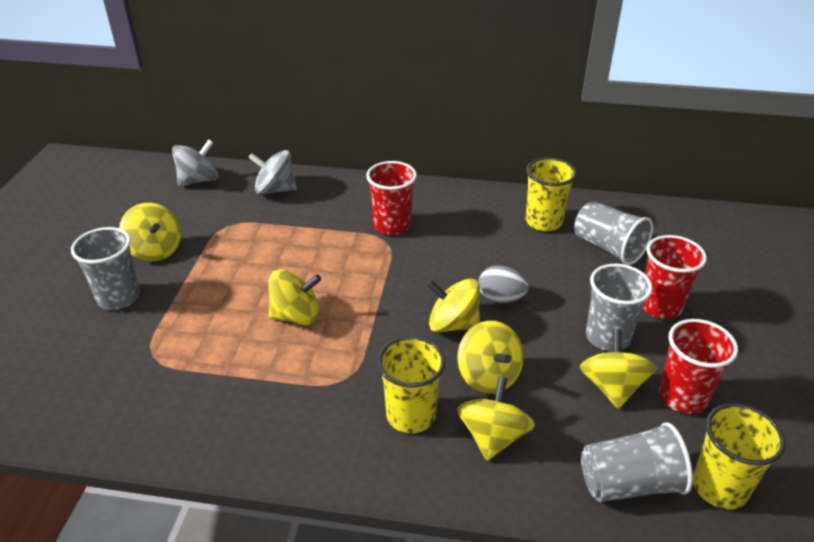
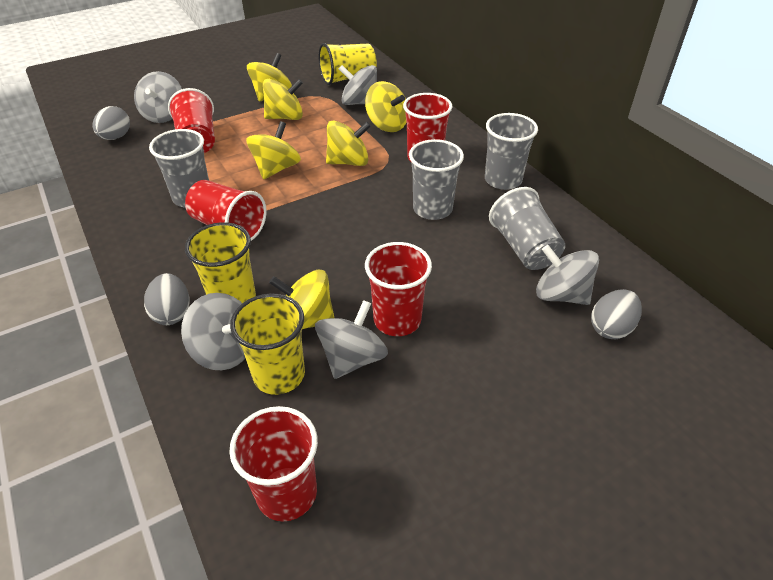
grey egg: 1 -> 3
grey spinning top: 2 -> 5
red cup: 3 -> 5

